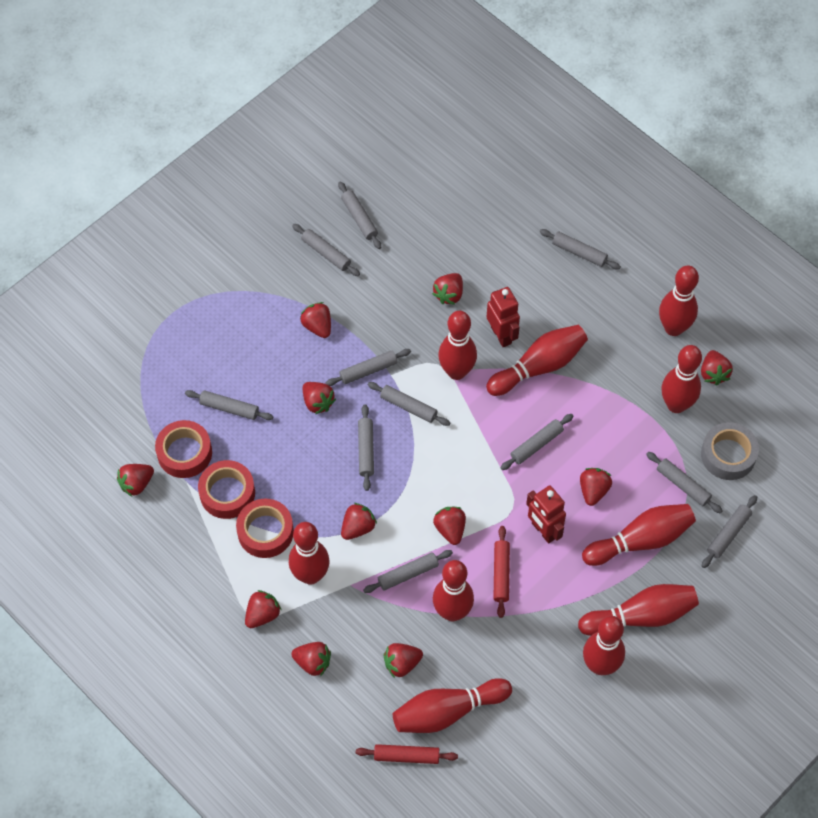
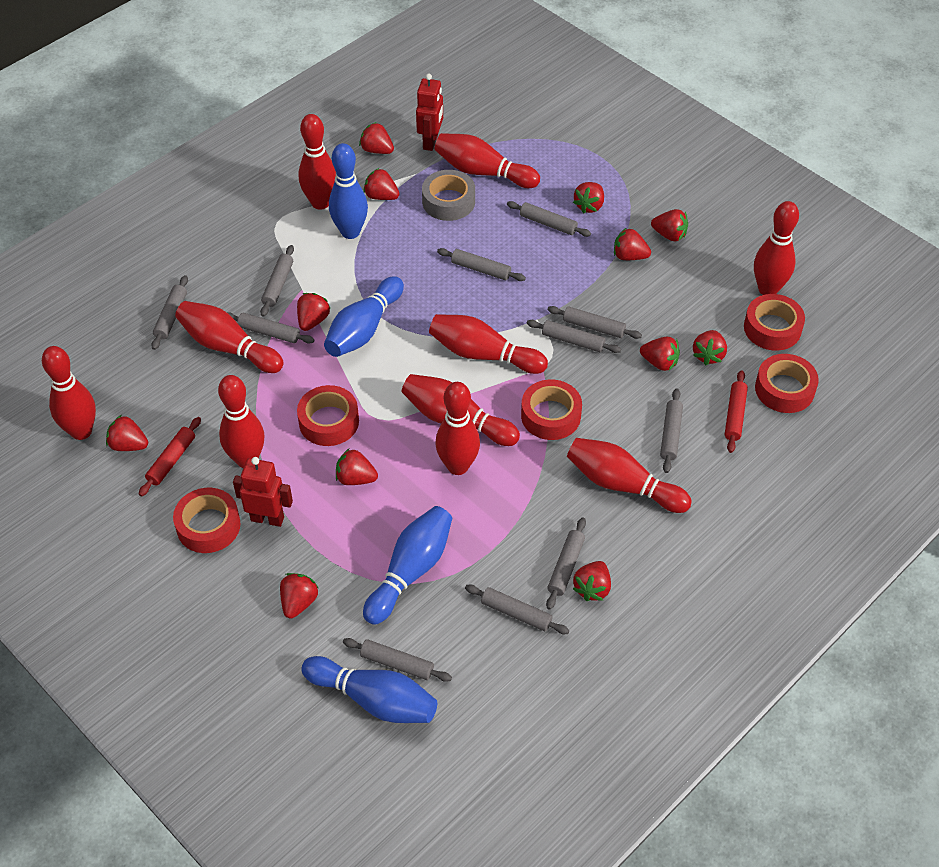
blue bowling pin: 0 -> 4
red strawberry: 11 -> 12
red tape: 3 -> 5

